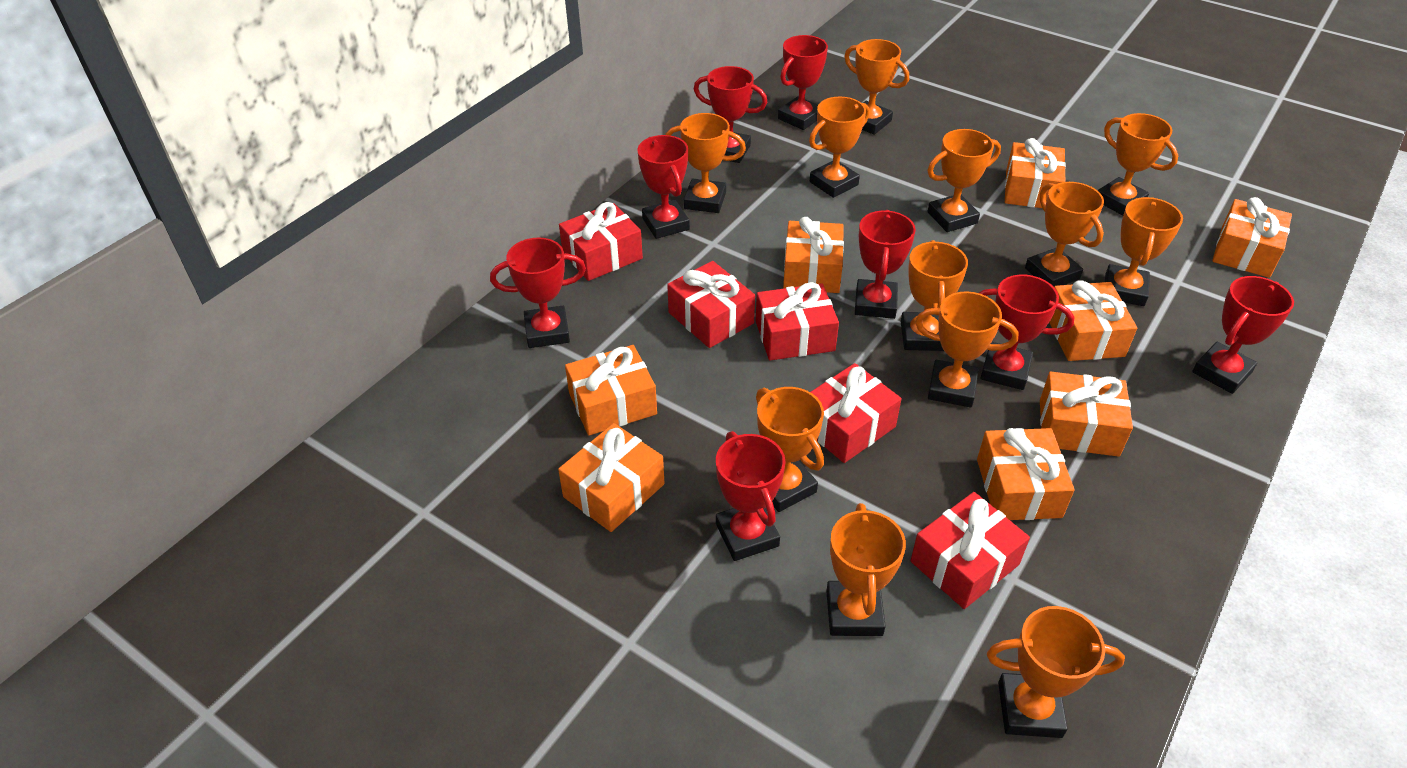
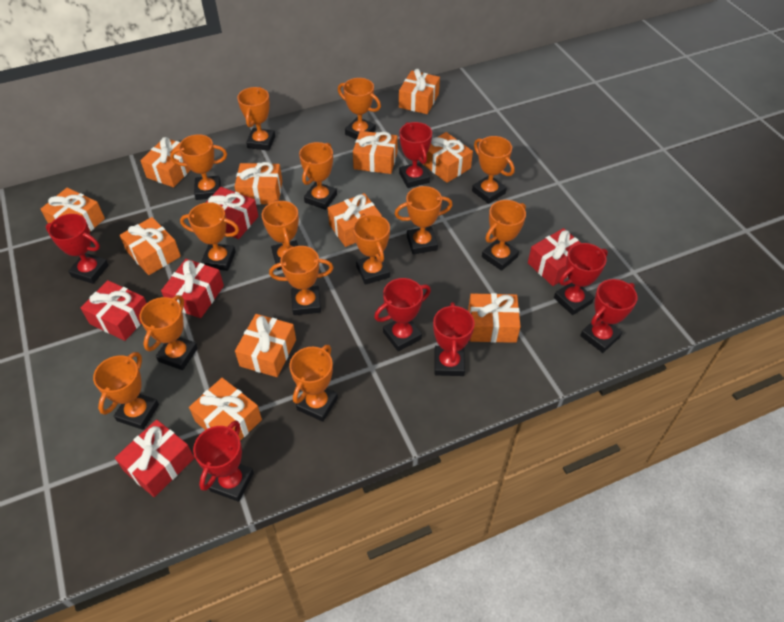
orange gift: 8 -> 11
orange trophy: 12 -> 14
red trophy: 8 -> 7

